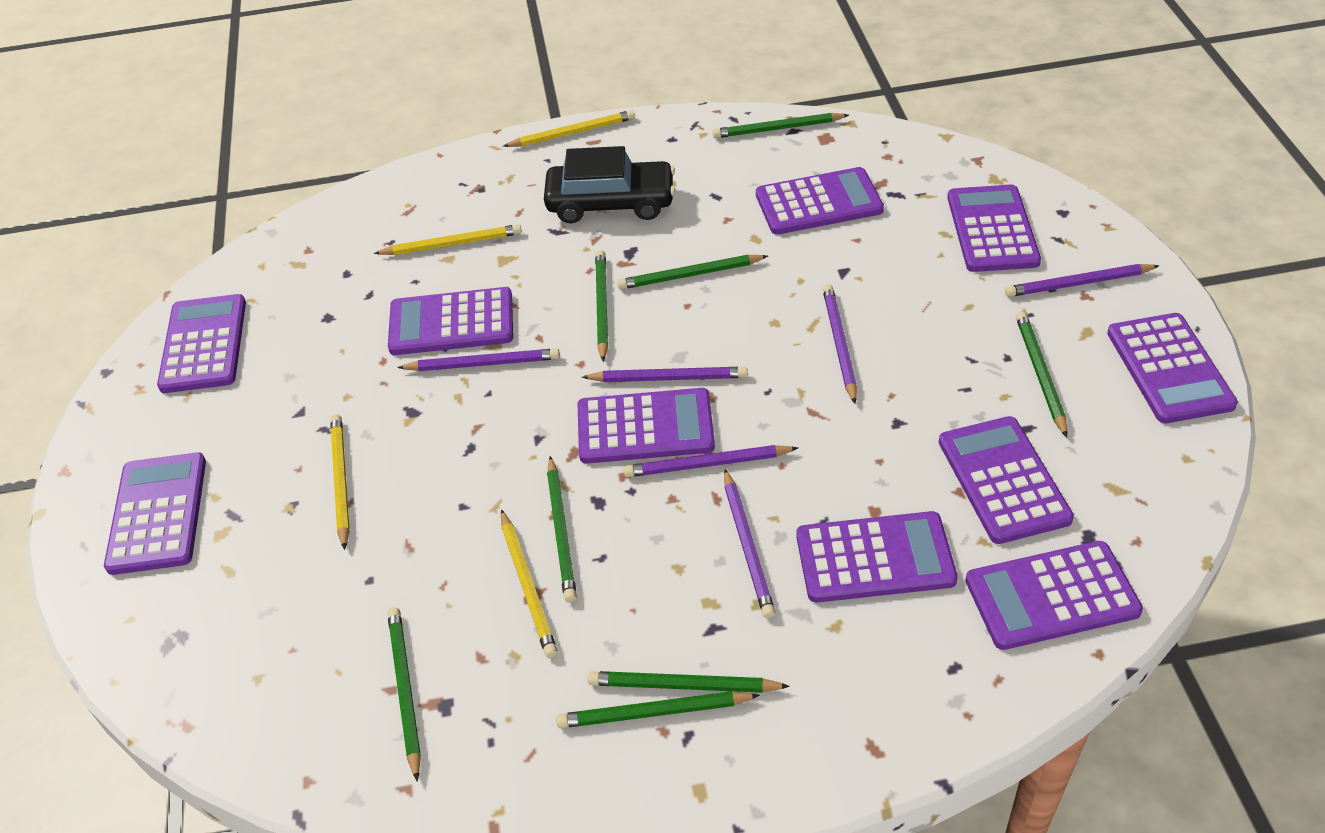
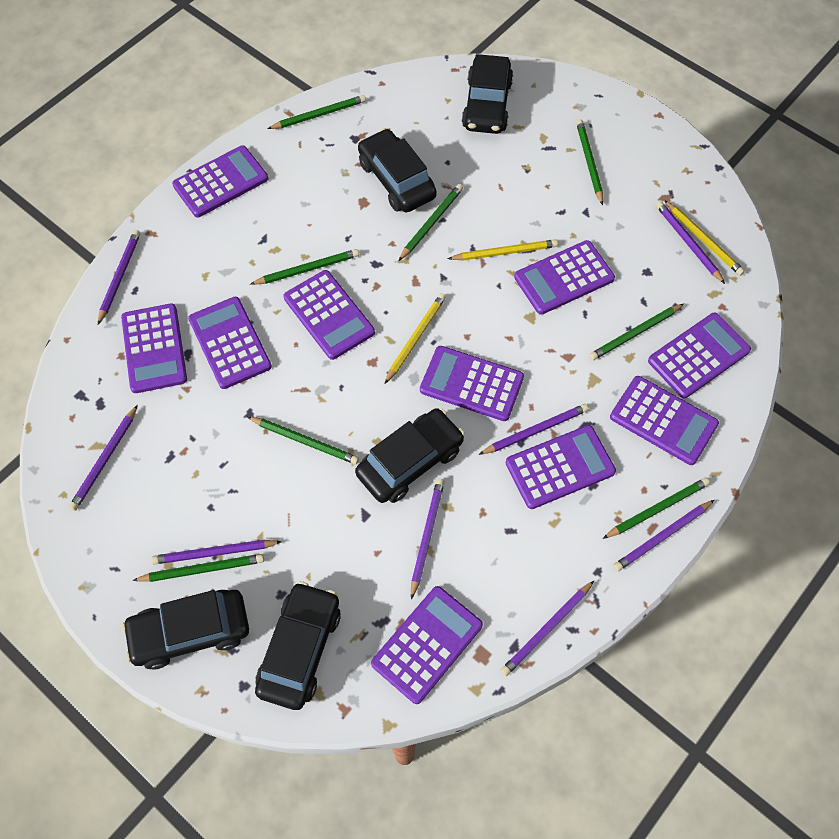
black car: 1 -> 5
purple pencil: 6 -> 8
yellow pencil: 4 -> 3

